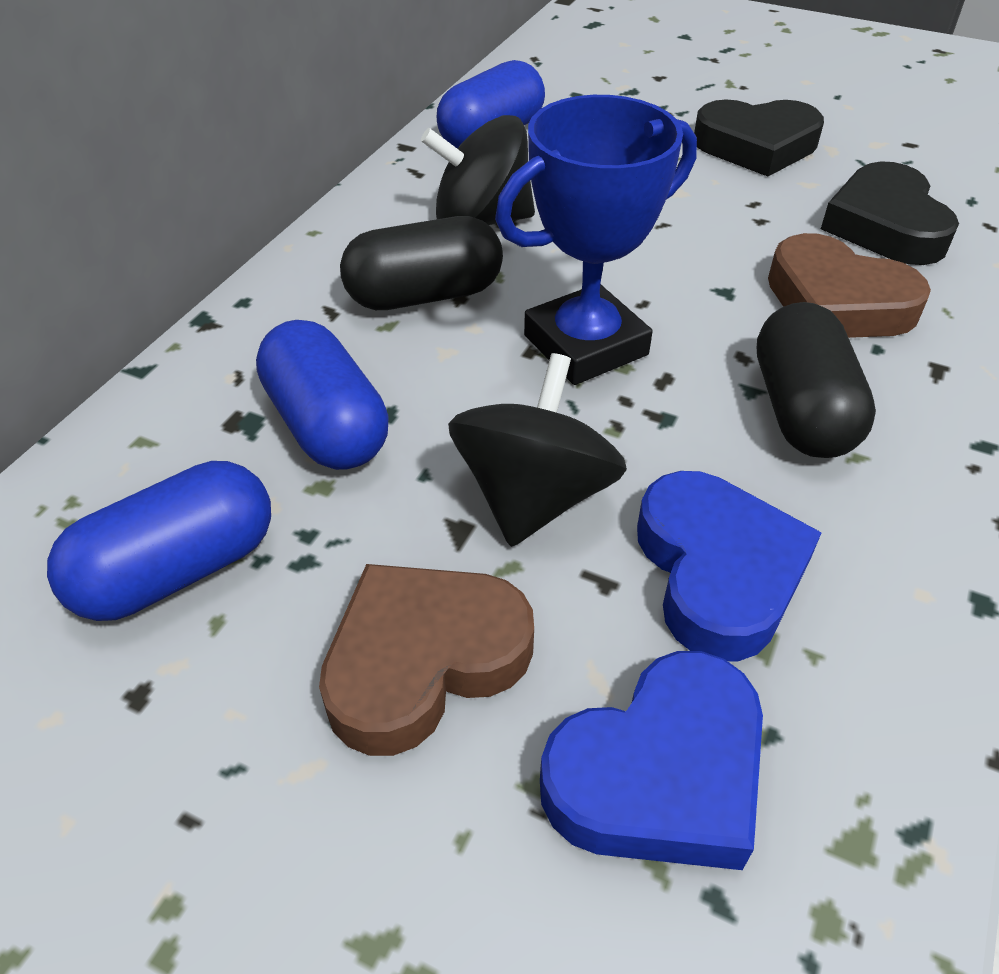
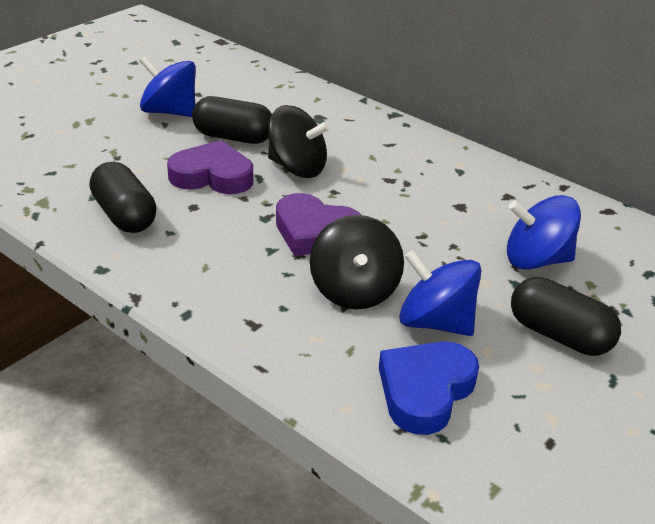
black capsule: 2 -> 3
black heart: 2 -> 0
blue capsule: 3 -> 0
blue heart: 2 -> 1
blue spinning top: 0 -> 3
blue trophy: 1 -> 0
brown heart: 2 -> 0
purple heart: 0 -> 2

